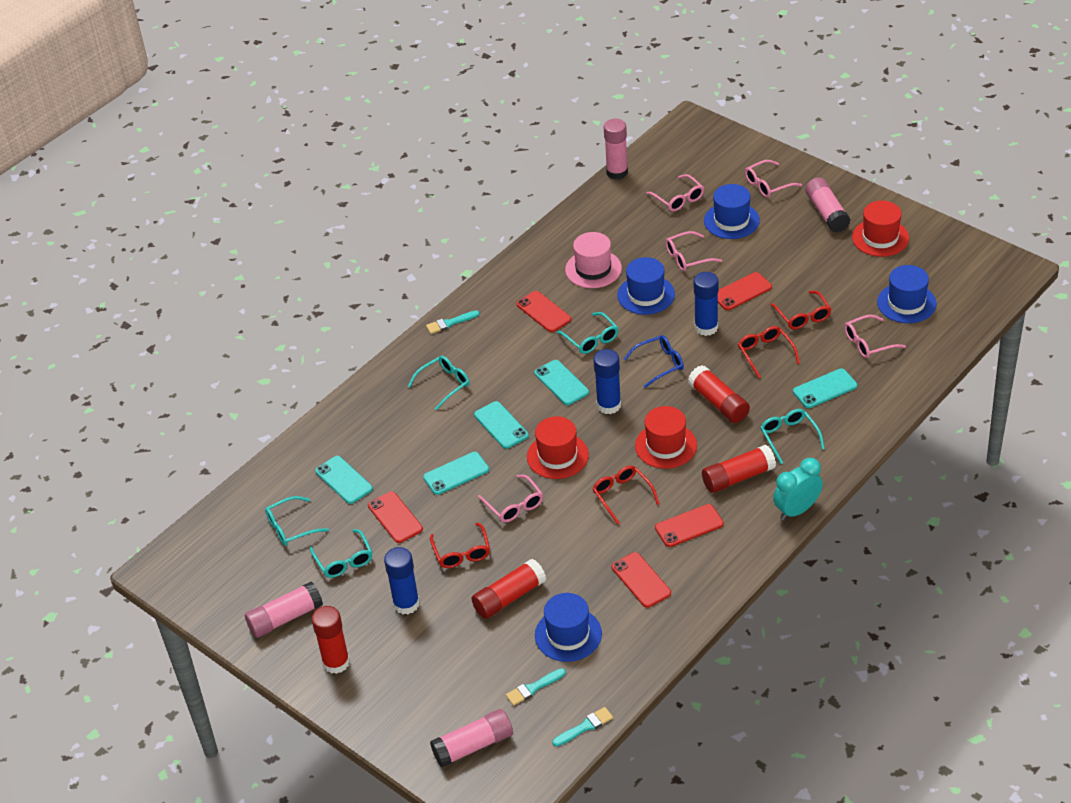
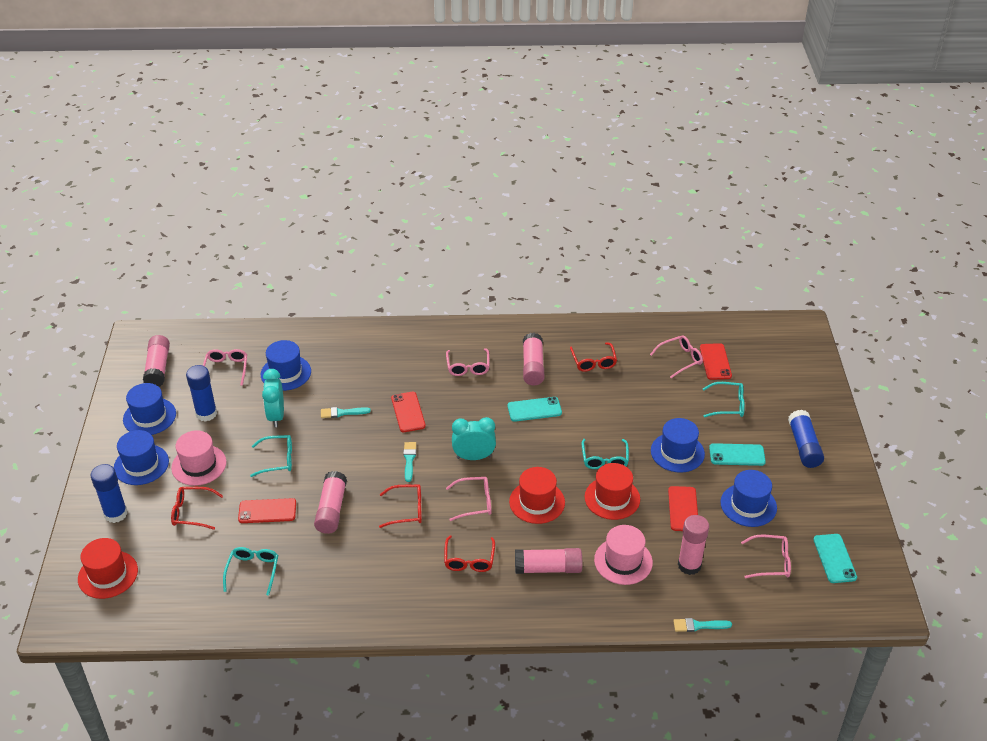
blue glasses: 1 -> 0
blue hat: 4 -> 5
pink glue stick: 4 -> 5
pink hat: 1 -> 2
red glue stick: 4 -> 0
red phone: 5 -> 4
turquoise clock: 1 -> 2
turquoise glasses: 5 -> 4
turquoise phone: 5 -> 3

